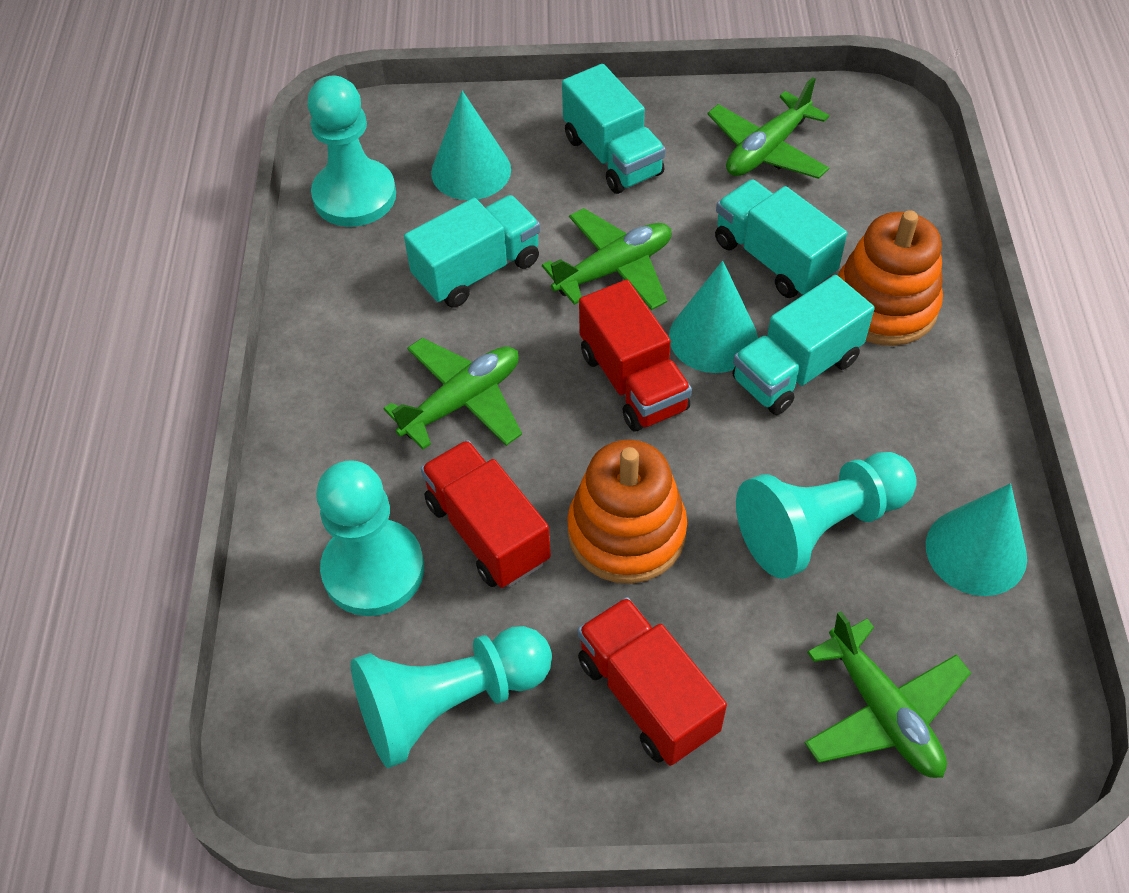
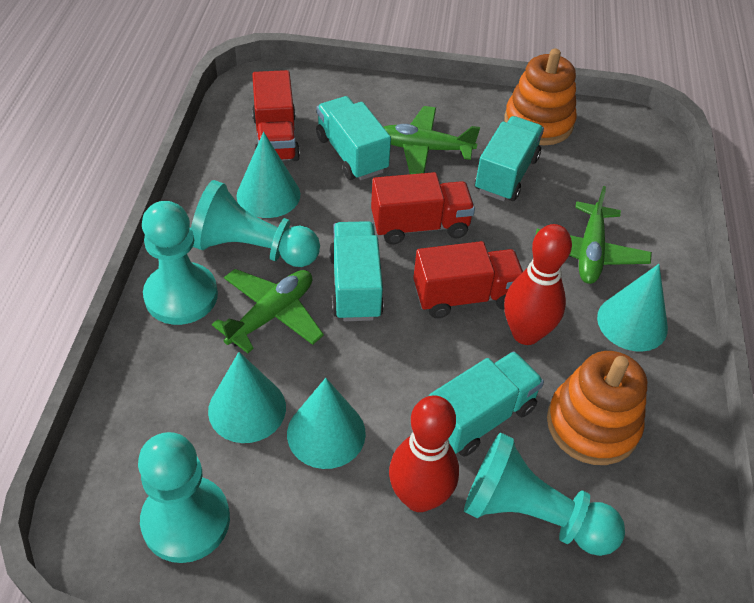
green plane: 4 -> 3
red bowling pin: 0 -> 2
turquoise cone: 3 -> 4

